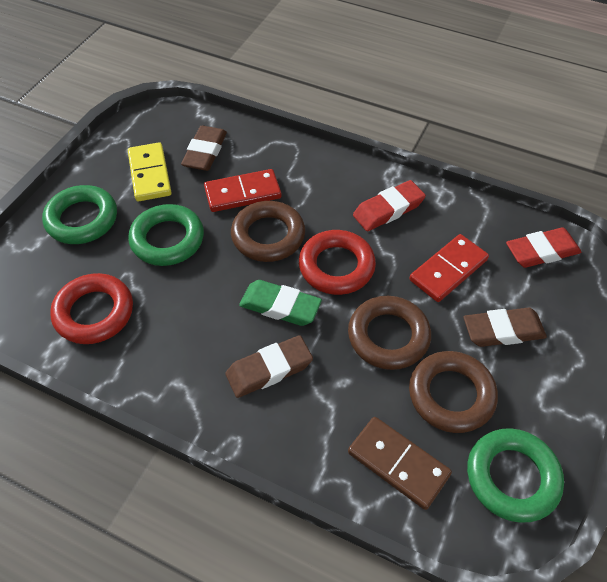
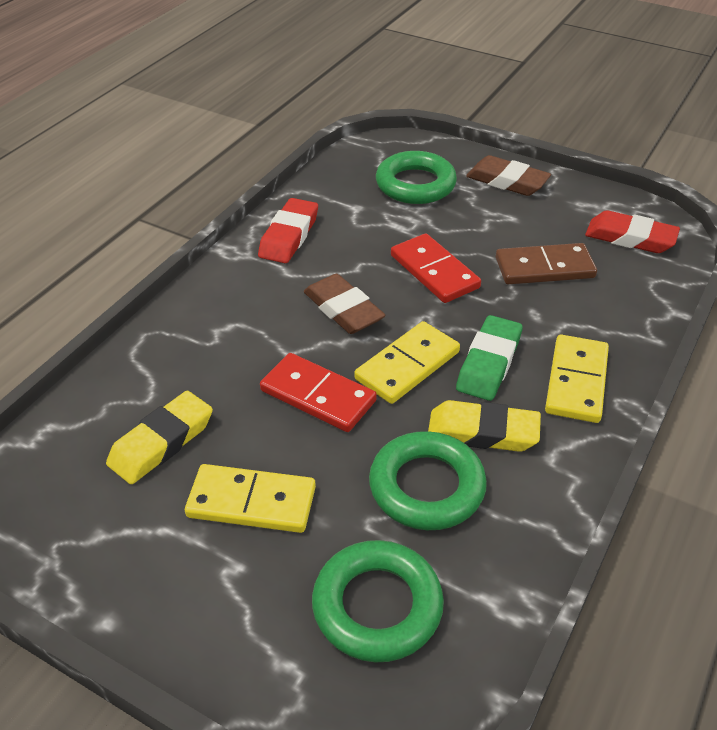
brown eraser: 3 -> 2
brown ring: 3 -> 0
red ring: 2 -> 0
yellow domino: 1 -> 3
yellow eraser: 0 -> 2

